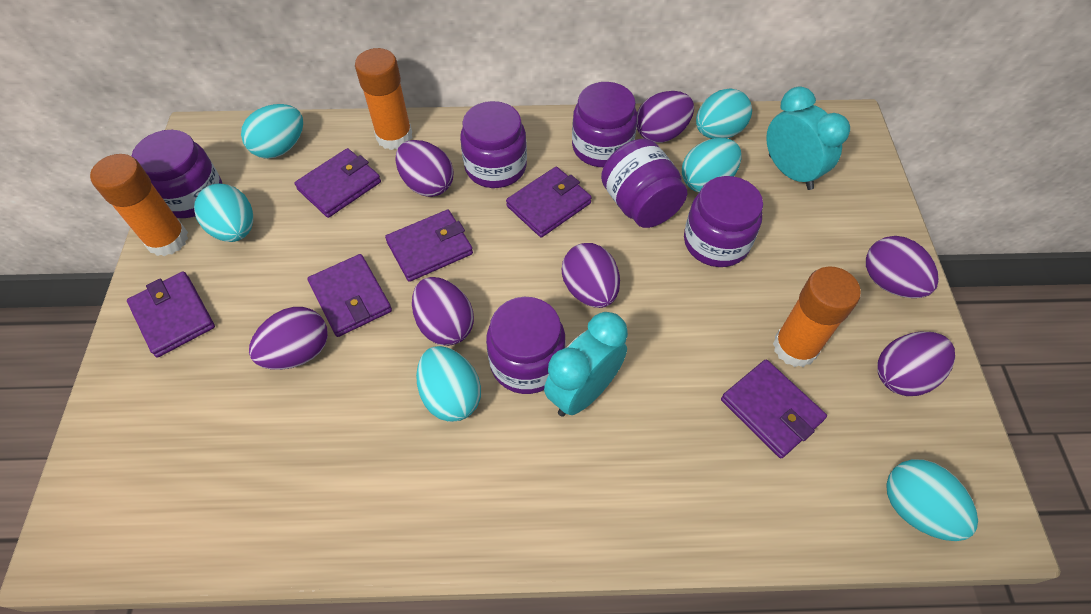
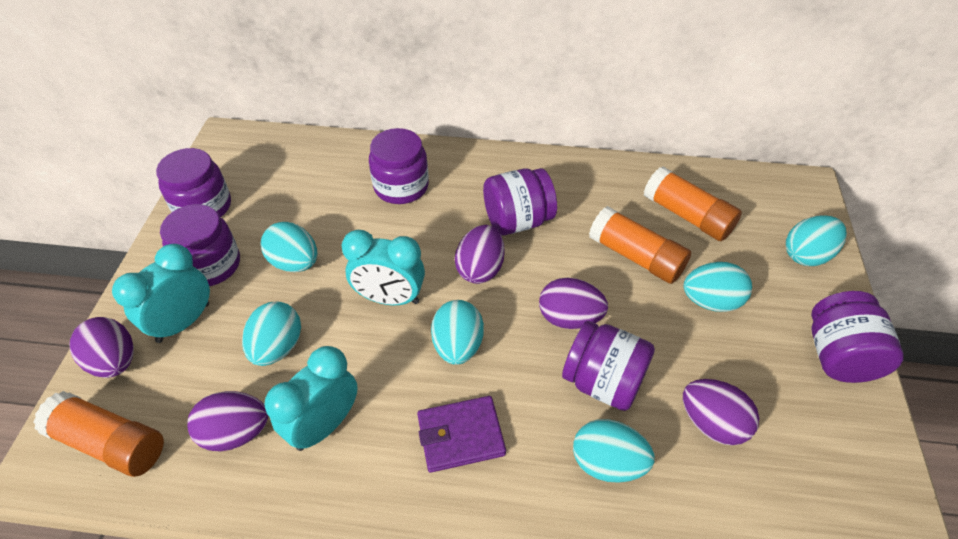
purple egg: 7 -> 5
purple wallet: 6 -> 1
turquoise clock: 2 -> 3

